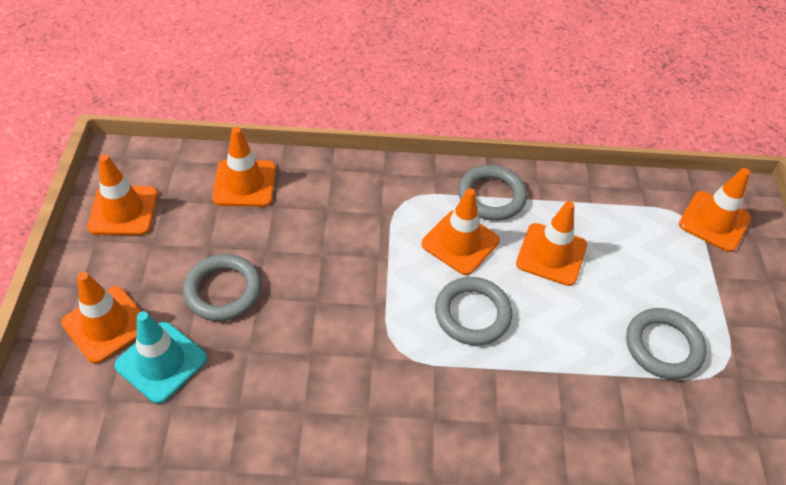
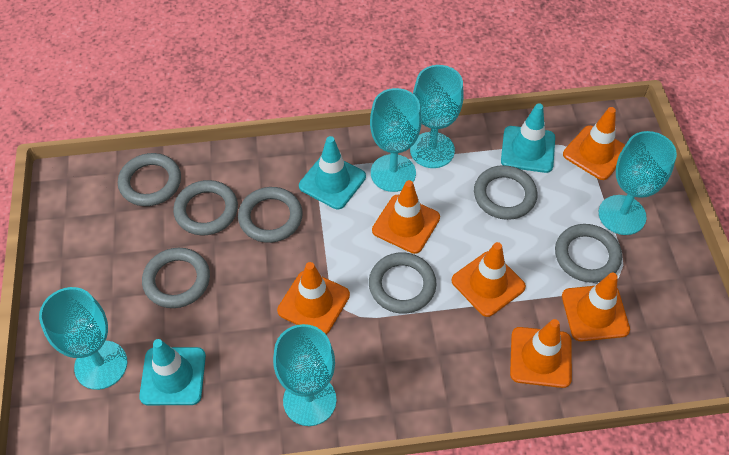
grey ring: 4 -> 7
turquoise goblet: 0 -> 5
turquoise traffic cone: 1 -> 3

